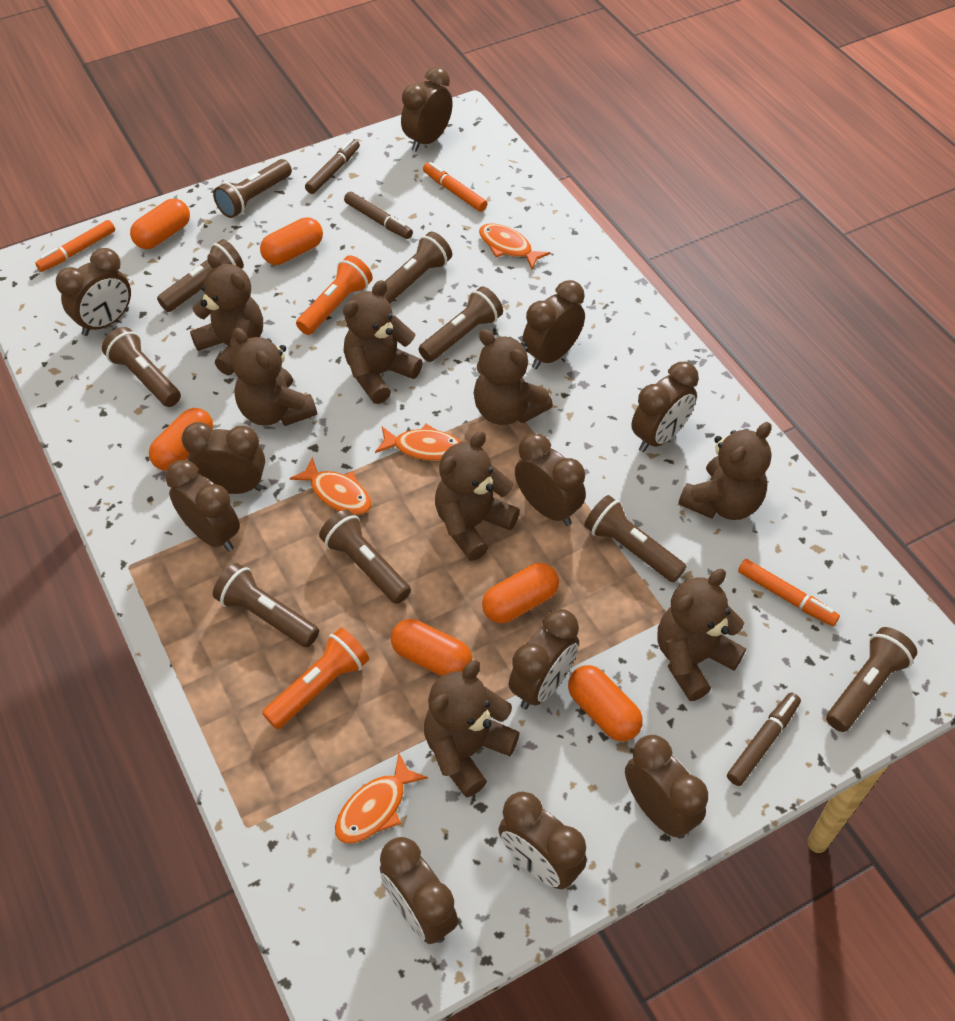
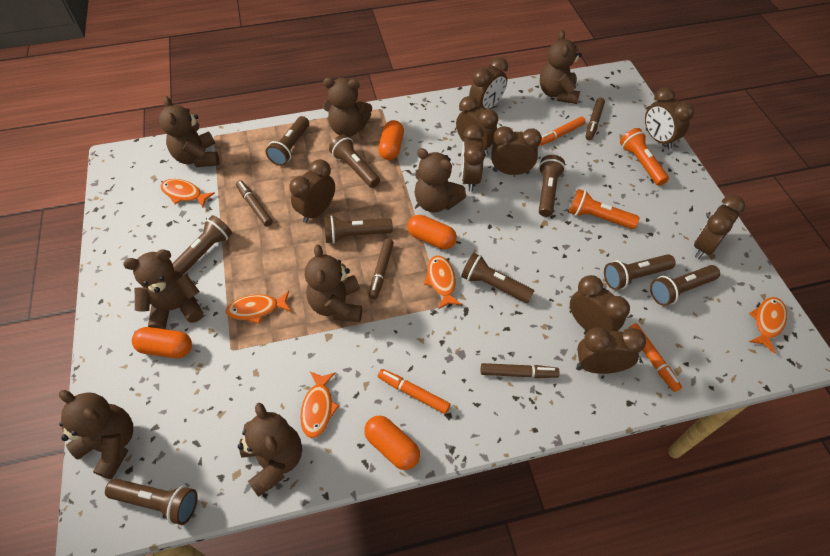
brown clock: 11 -> 9
brown marker: 3 -> 4
orange capsule: 6 -> 4
orange fish: 4 -> 5

